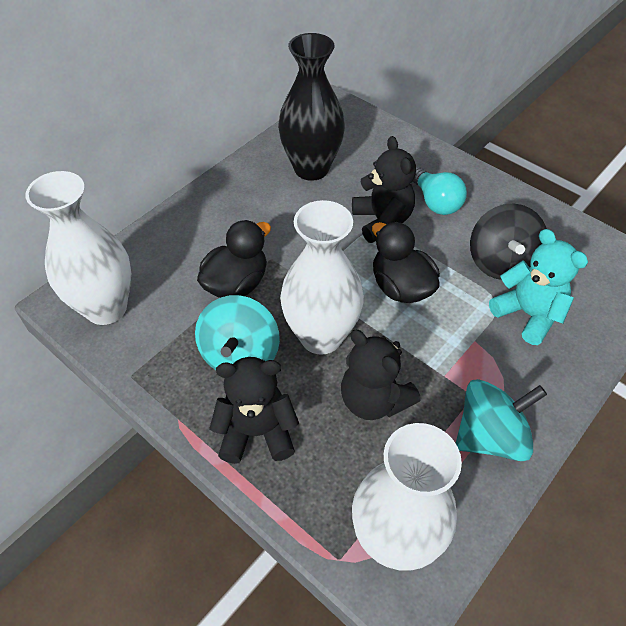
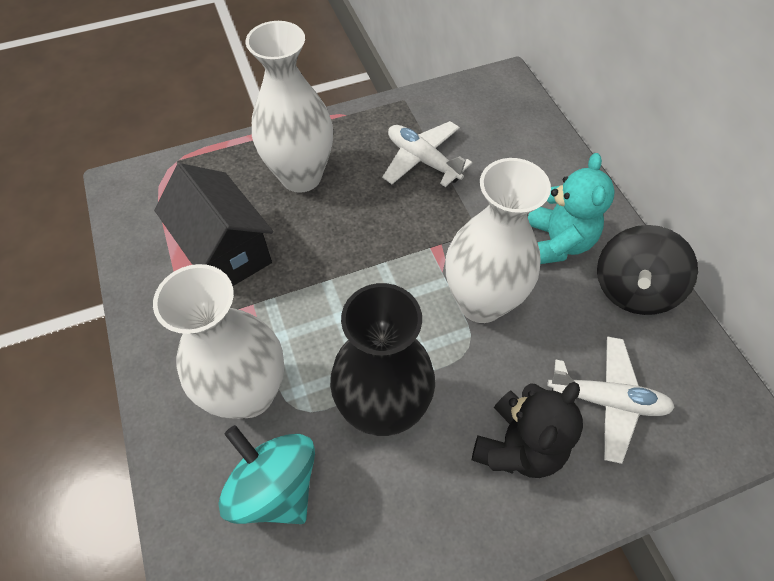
black duck: 2 -> 0
black house: 0 -> 1
black teddy bear: 3 -> 1
turquoise light bulb: 1 -> 0
turquoise spinning top: 2 -> 1
white plane: 0 -> 2

